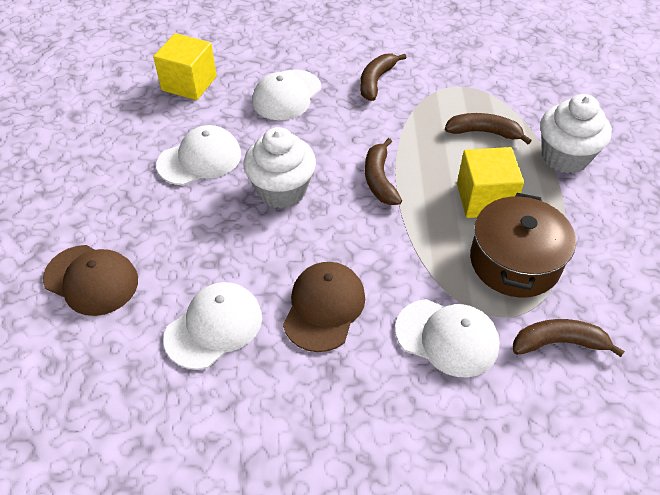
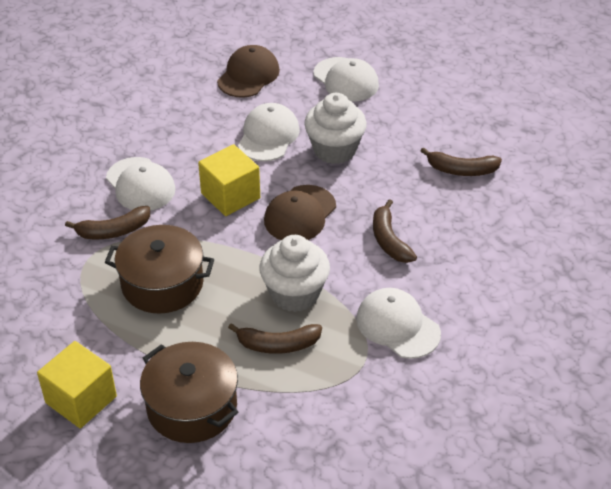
brown pot: 1 -> 2

